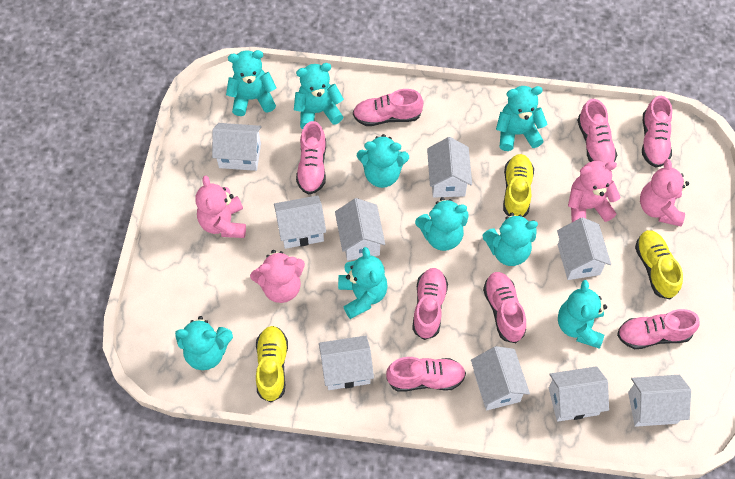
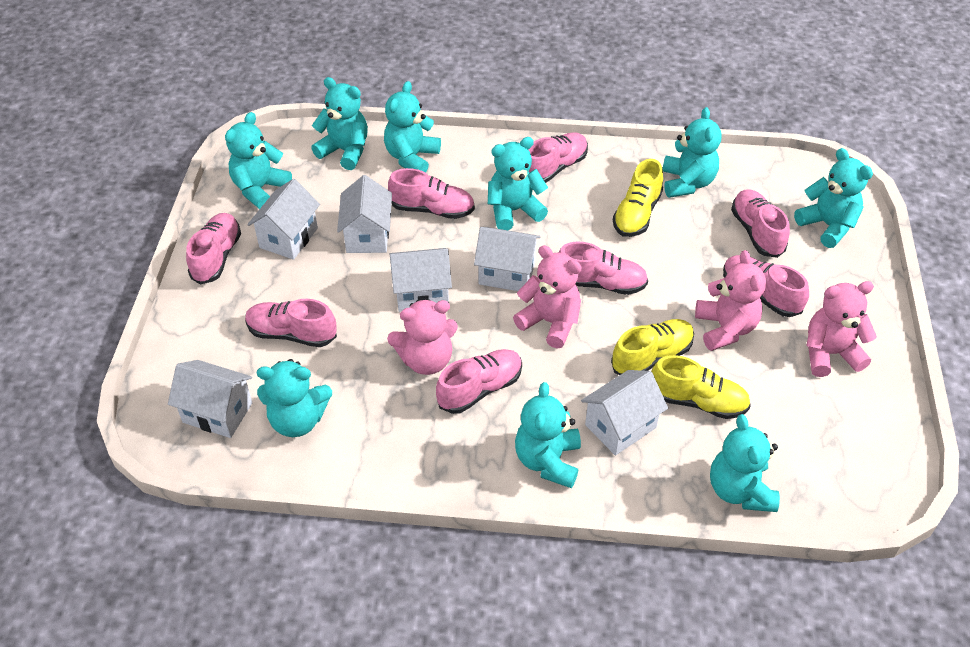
white house: 9 -> 6

